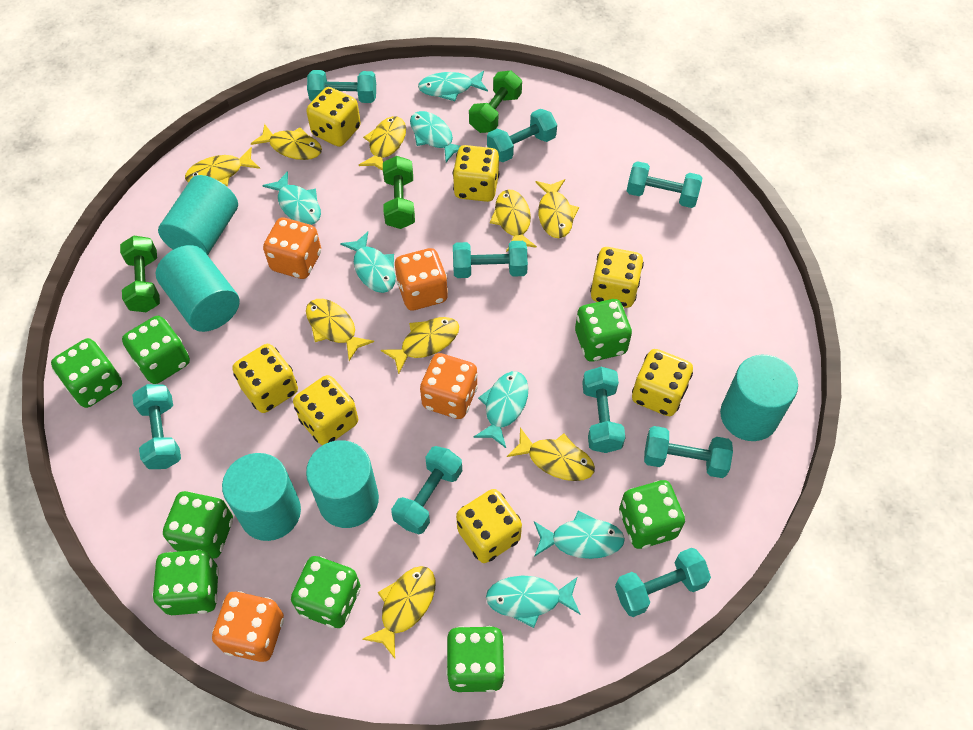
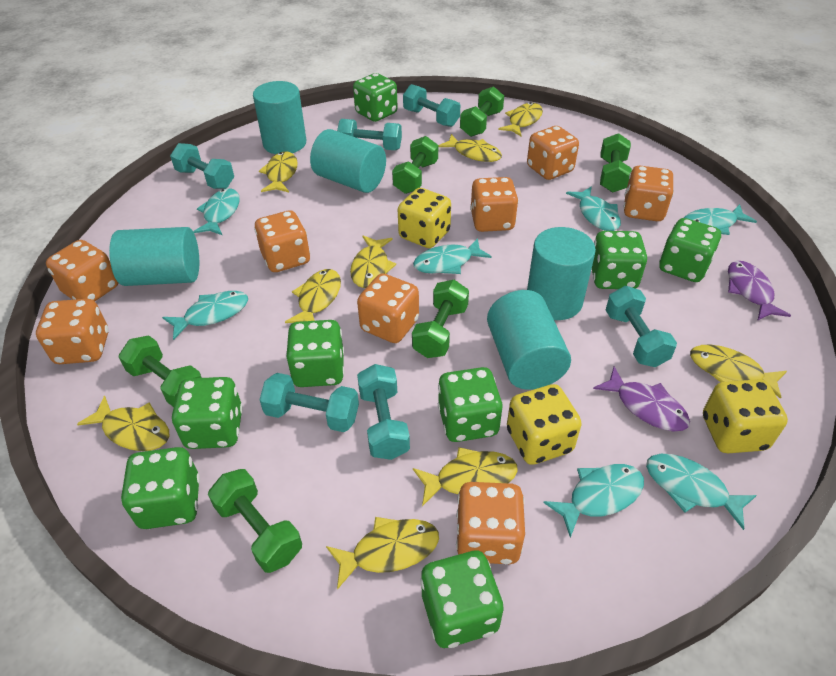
green dumbbell: 3 -> 6
orange dice: 4 -> 8
purple fish: 0 -> 2
turquoise dumbbell: 9 -> 6
yellow dice: 7 -> 3

